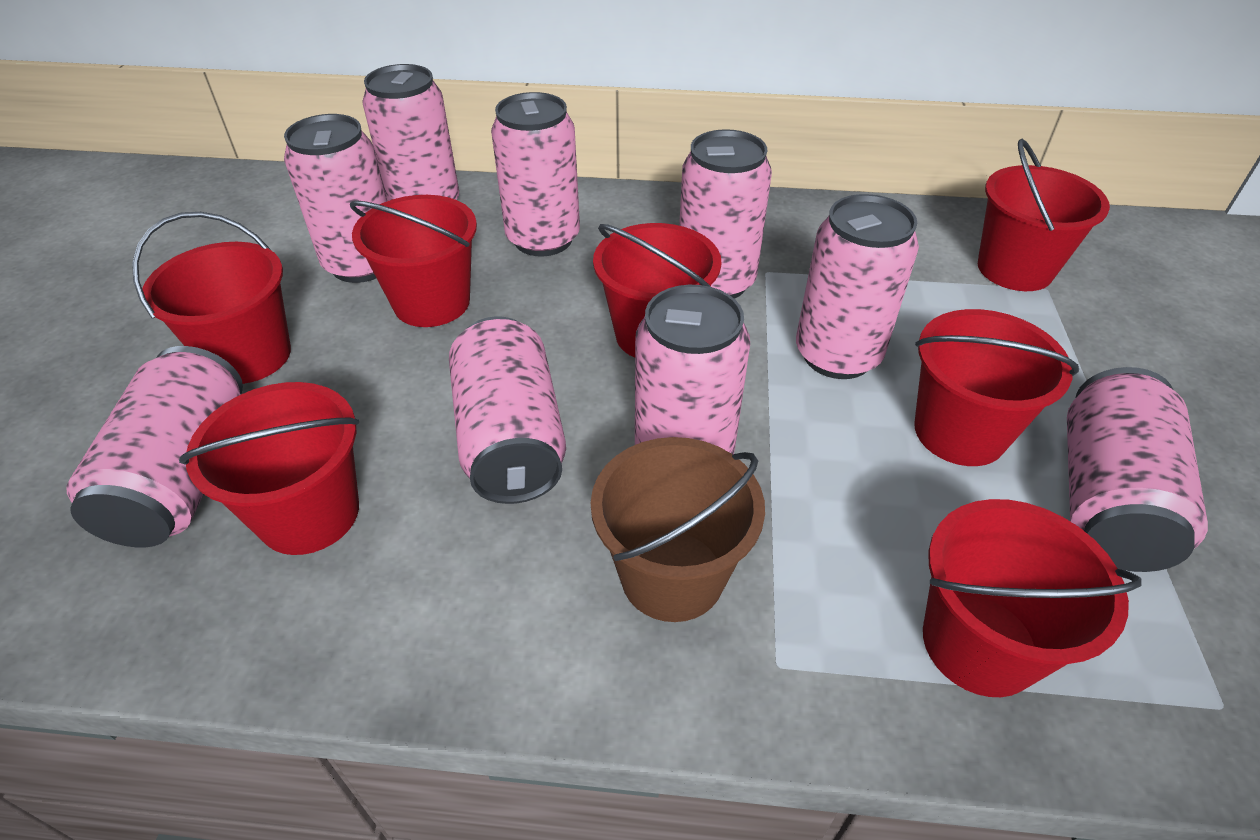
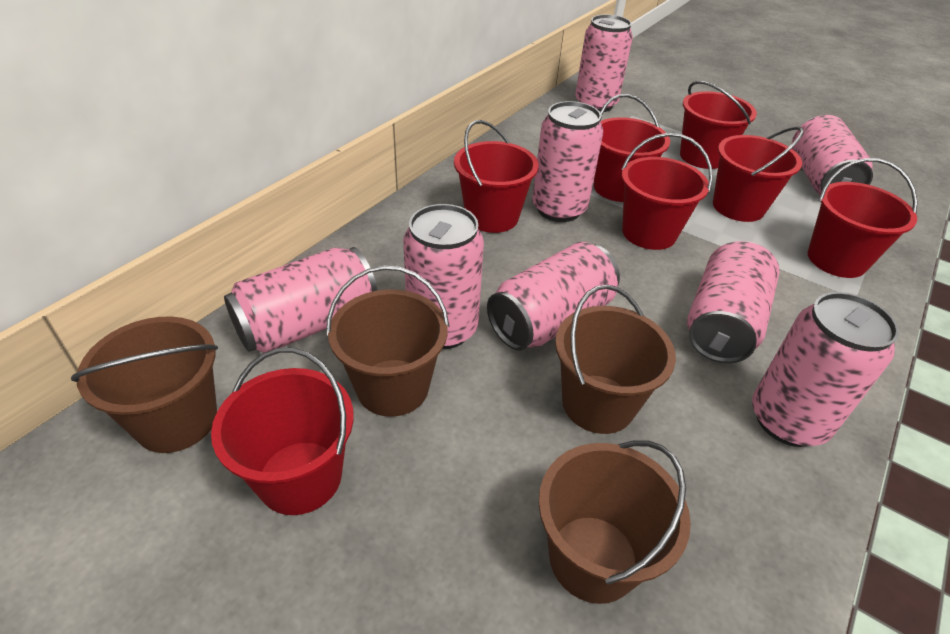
brown bucket: 1 -> 4
pink can: 9 -> 8

